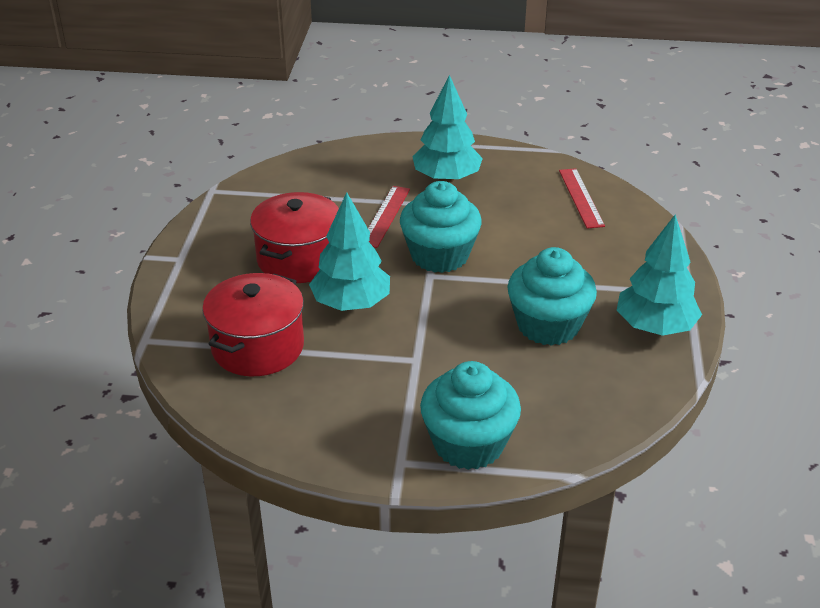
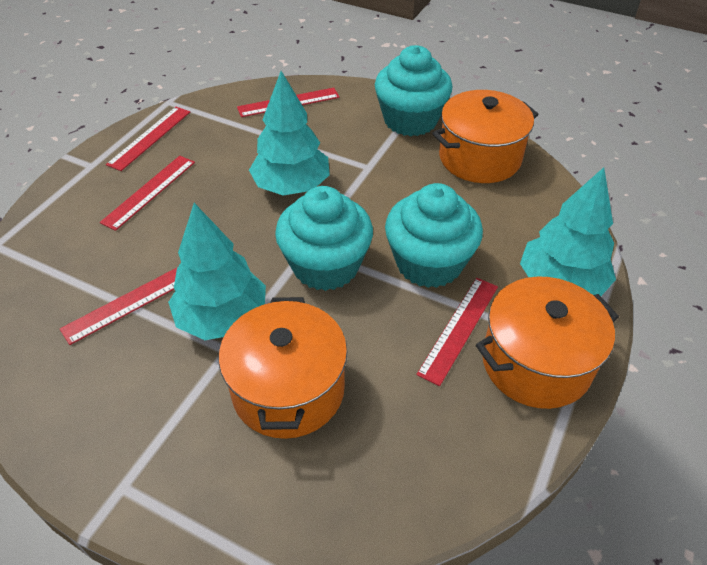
orange pot: 0 -> 3
red pot: 2 -> 0
red ruler: 2 -> 5

